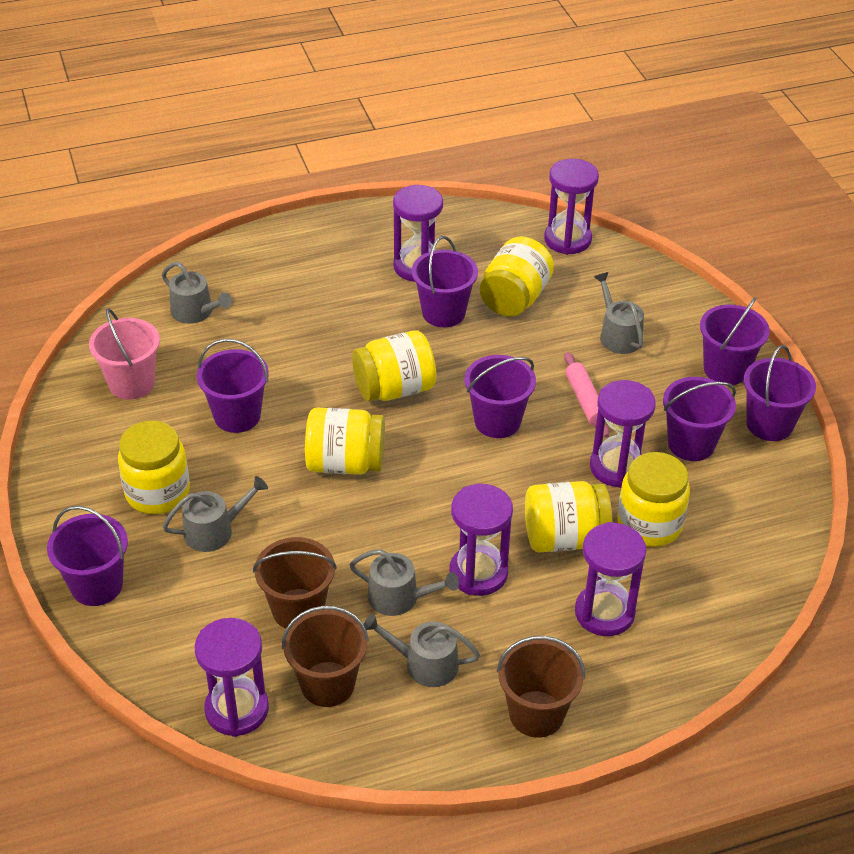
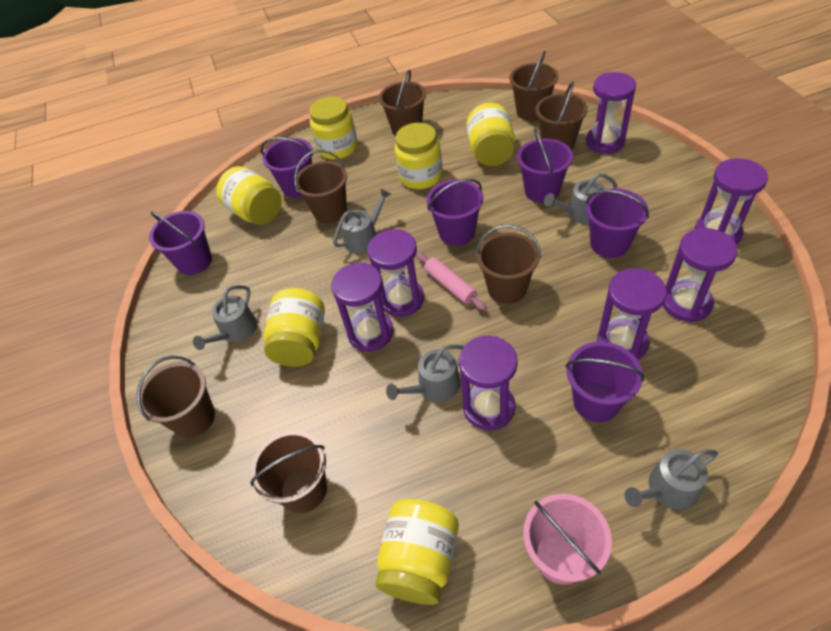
brown bucket: 3 -> 7
purple bucket: 7 -> 6
purple hourglass: 6 -> 7

